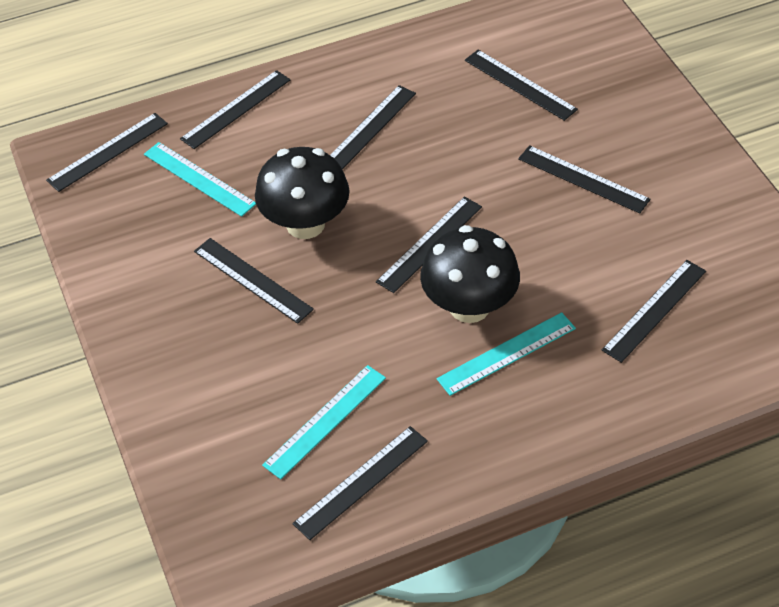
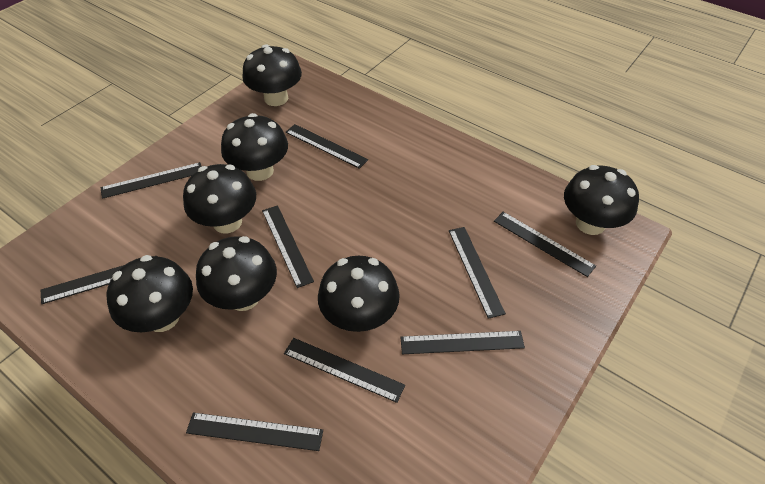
black mushroom: 2 -> 7
turquoise ruler: 3 -> 0

